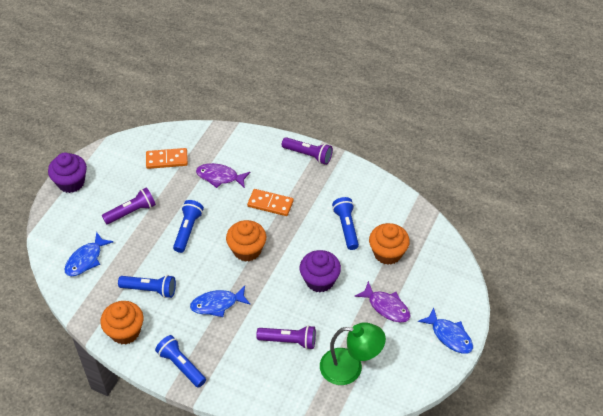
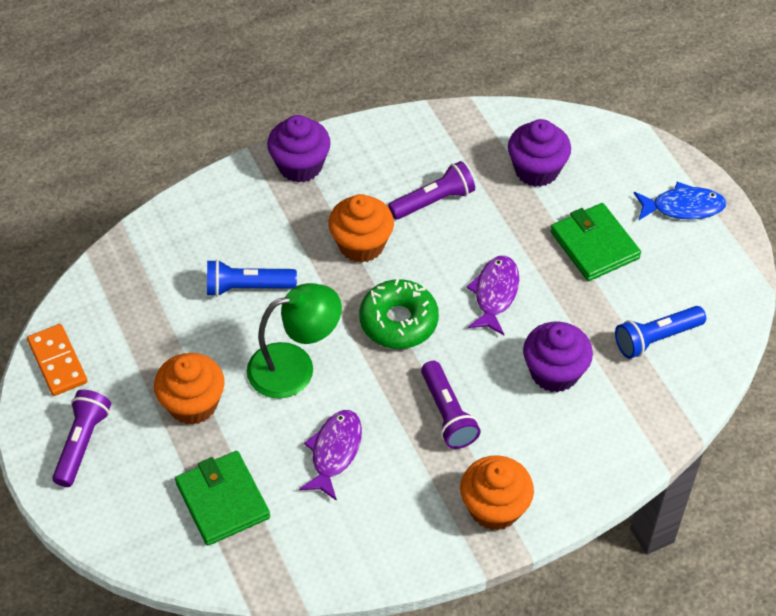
blue fish: 3 -> 1
blue flashlight: 4 -> 2
green donut: 0 -> 1
green wallet: 0 -> 2
orange domino: 2 -> 1
purple cupcake: 2 -> 3

